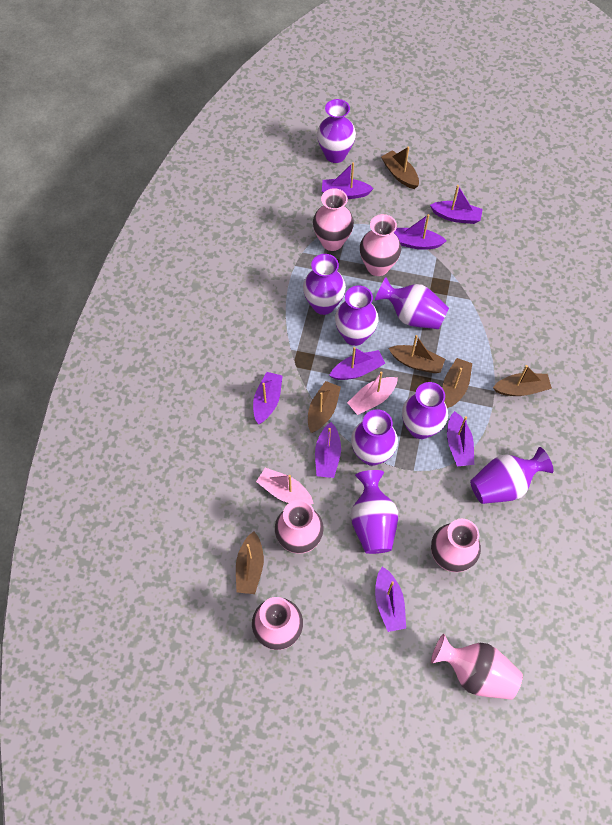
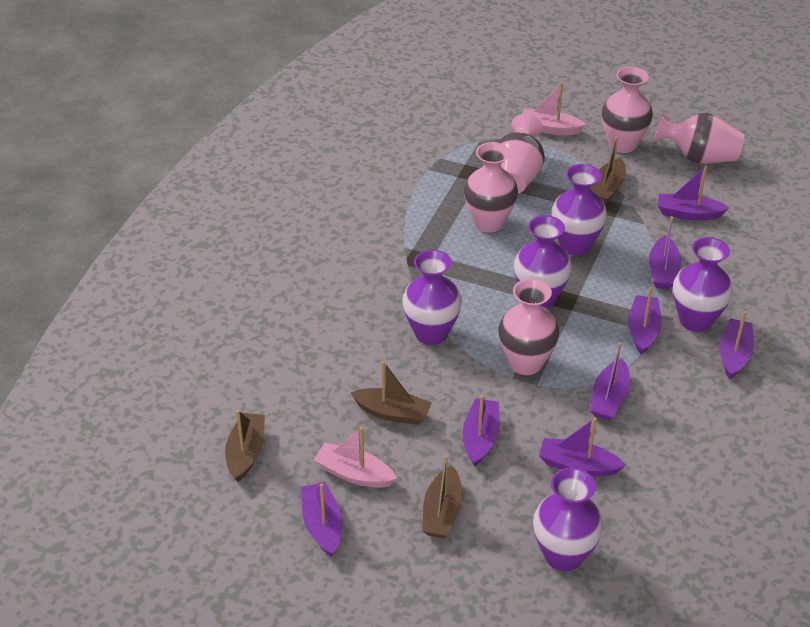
brown boat: 6 -> 4
pink vase: 6 -> 5
purple vase: 8 -> 5

